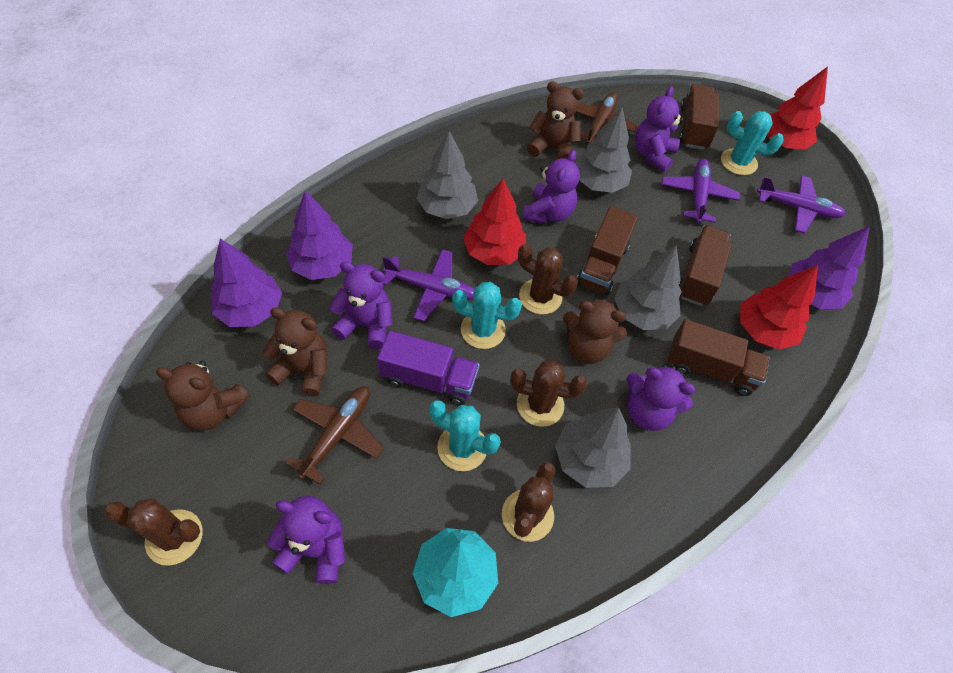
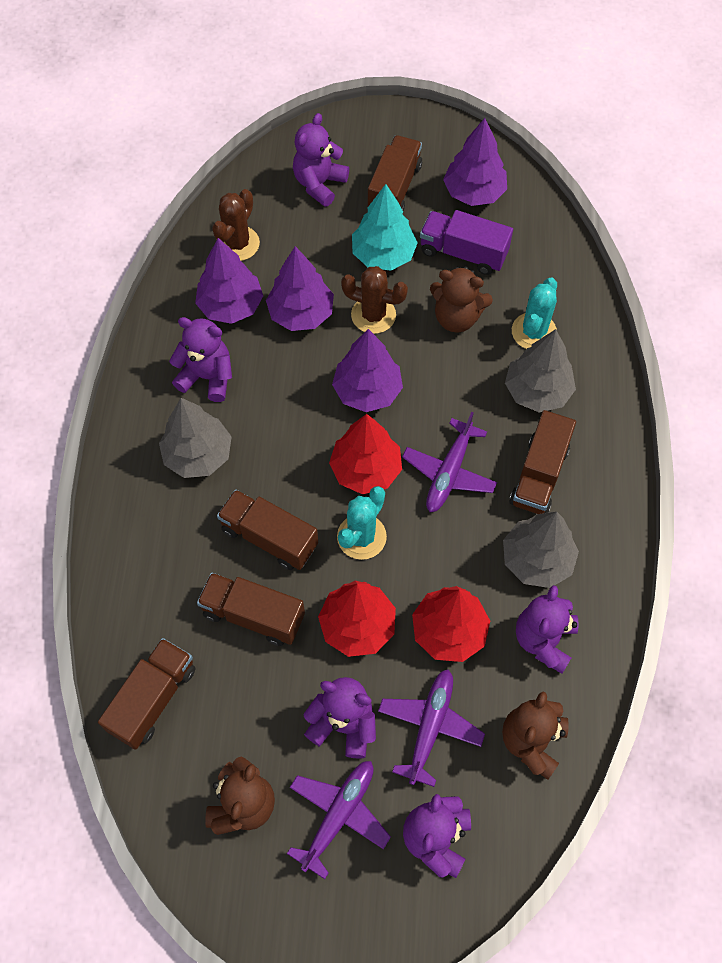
brown cactus: 4 -> 2
brown plane: 2 -> 0
brown teddy bear: 4 -> 3
brown truck: 4 -> 5
grey tree: 4 -> 3
purple tree: 3 -> 4
turquoise cactus: 3 -> 2

